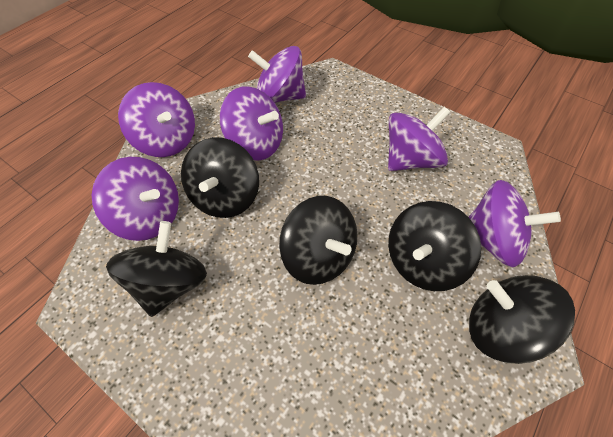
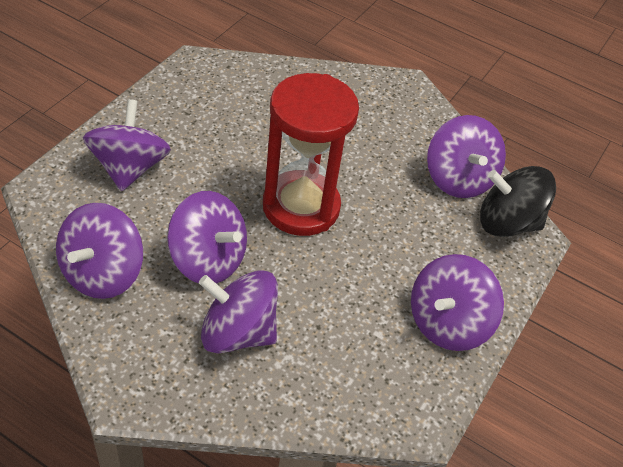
black spinning top: 5 -> 1
red hourglass: 0 -> 1

